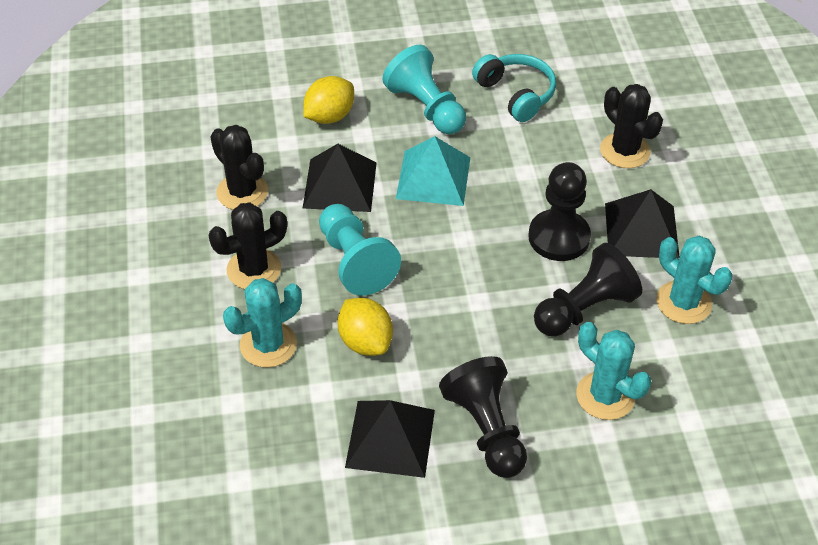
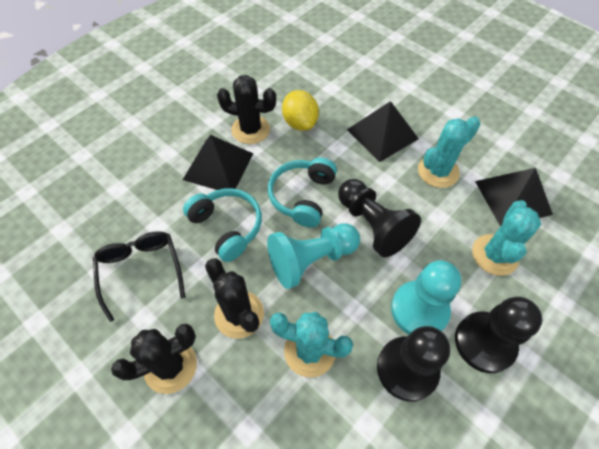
black glasses: 0 -> 1
turquoise headphones: 1 -> 2
turquoise pyramid: 1 -> 0
yellow lemon: 2 -> 1

